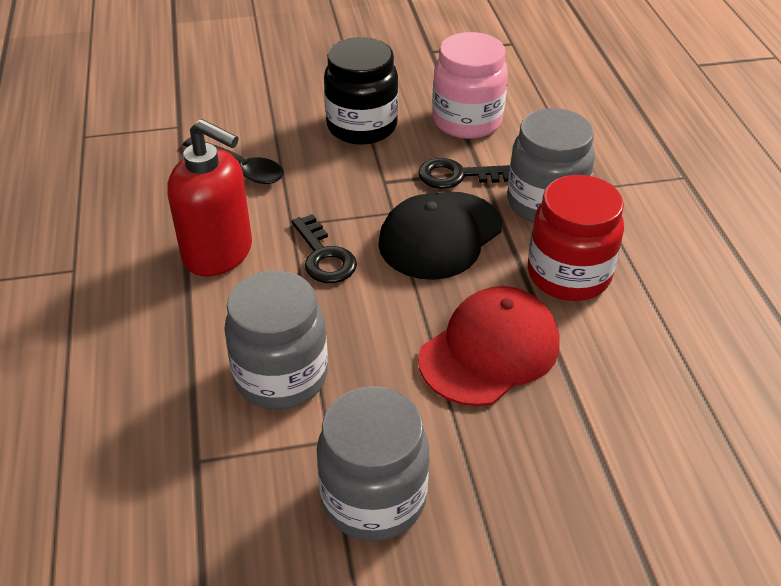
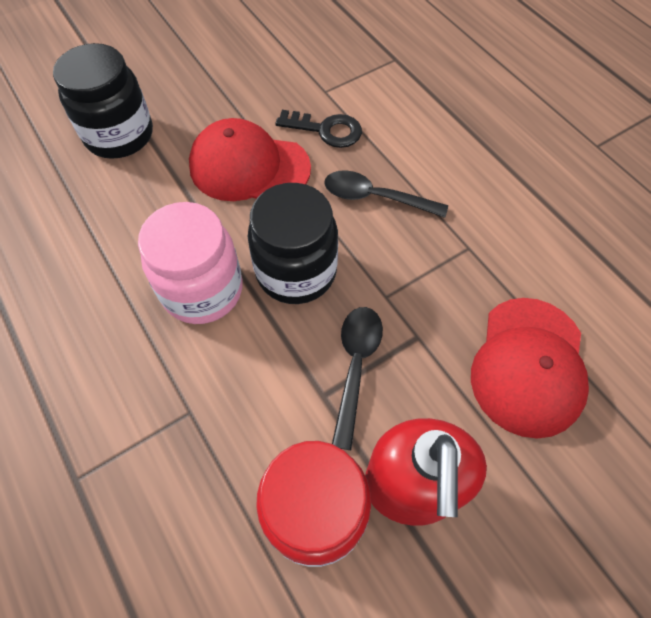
black cap: 1 -> 0
black jar: 1 -> 2
black key: 2 -> 1
black spoon: 1 -> 2
grey jar: 3 -> 0
red cap: 1 -> 2

